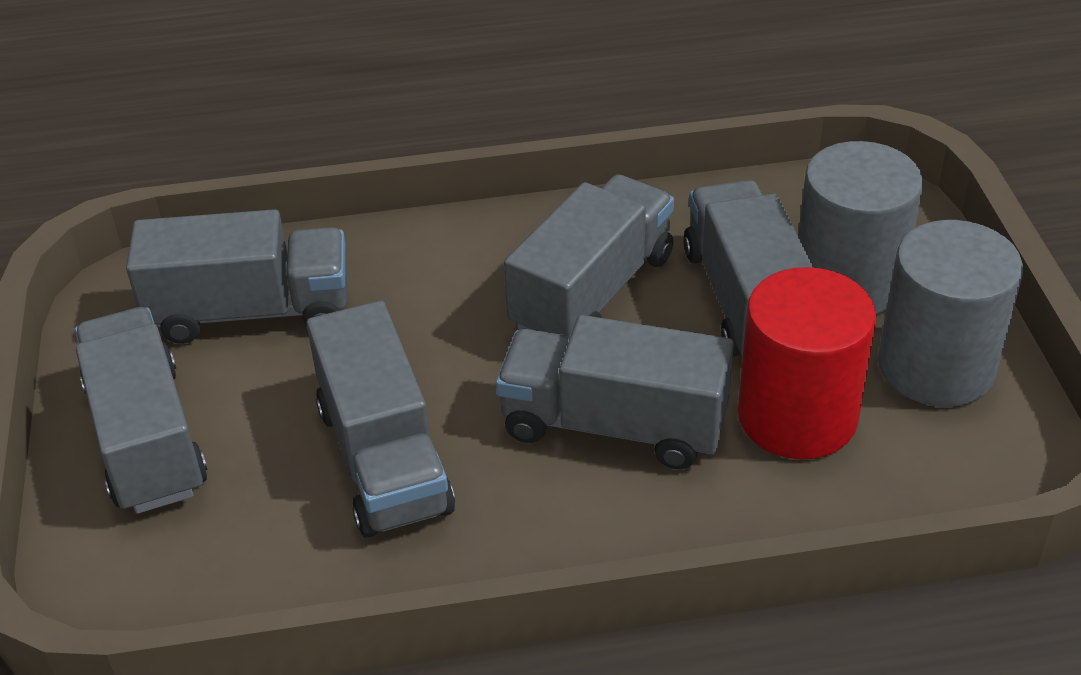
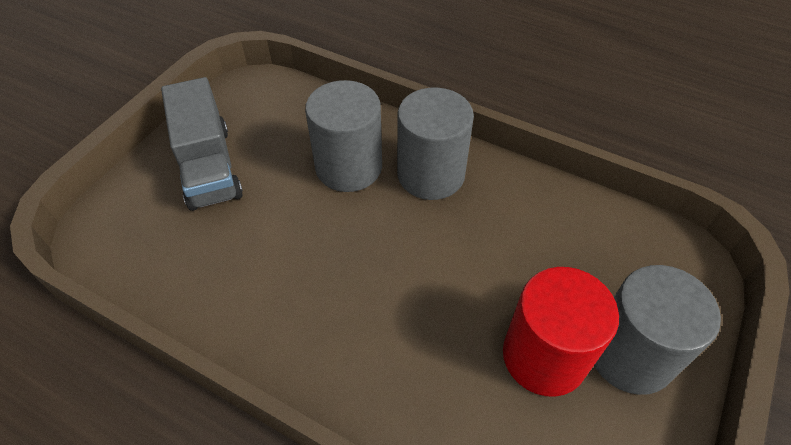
grey cylinder: 2 -> 3
grey truck: 6 -> 1

